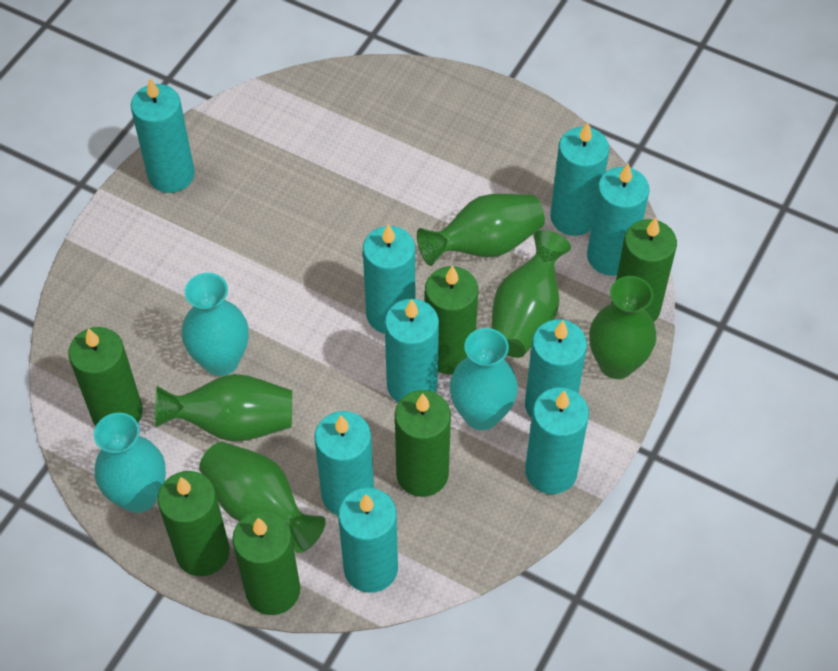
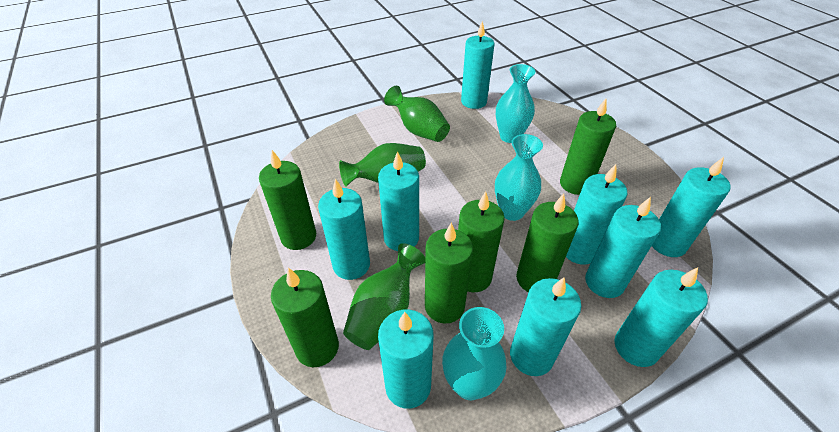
green vase: 5 -> 3

